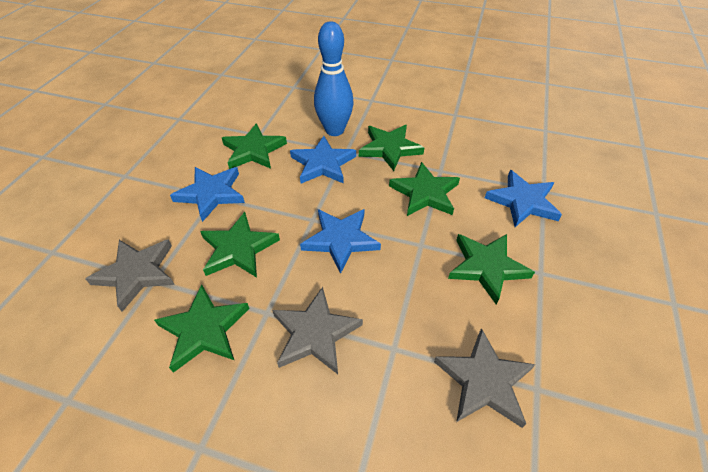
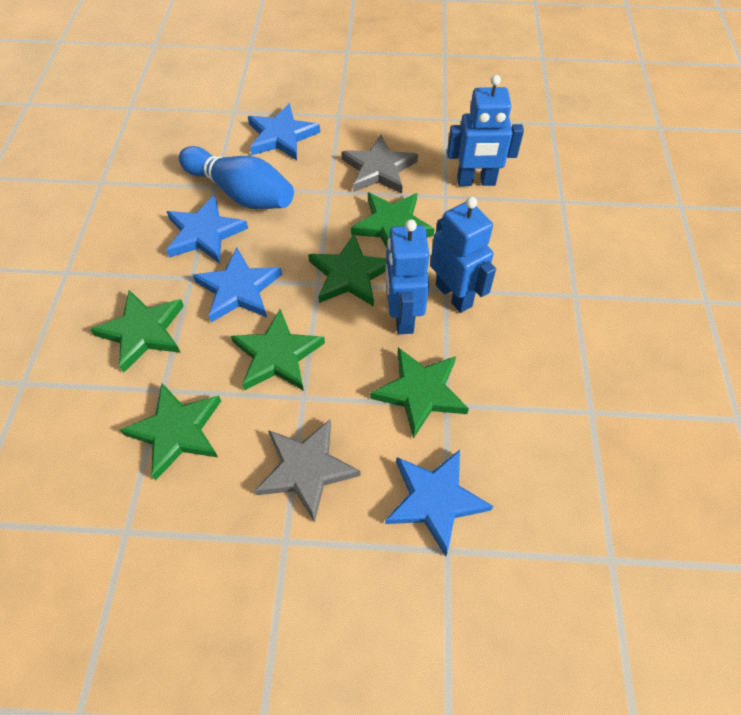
blue robot: 0 -> 3
grey star: 3 -> 2

